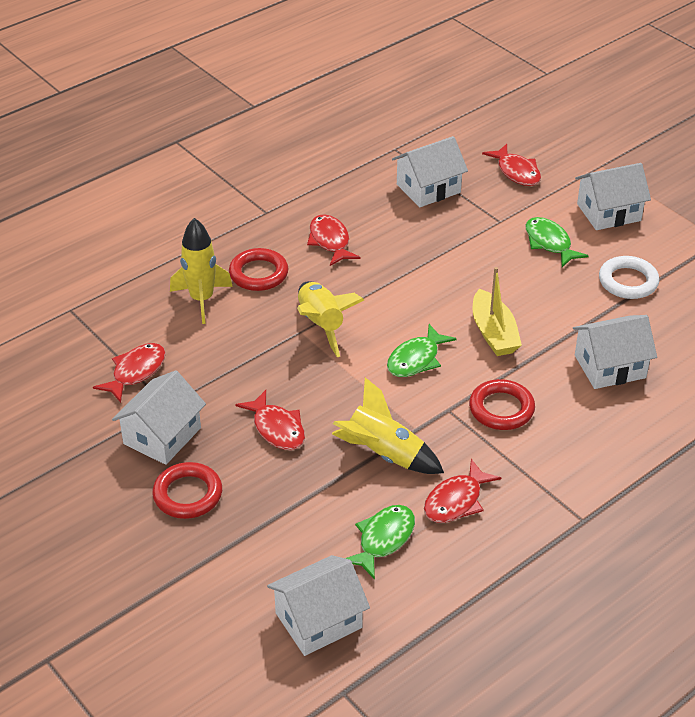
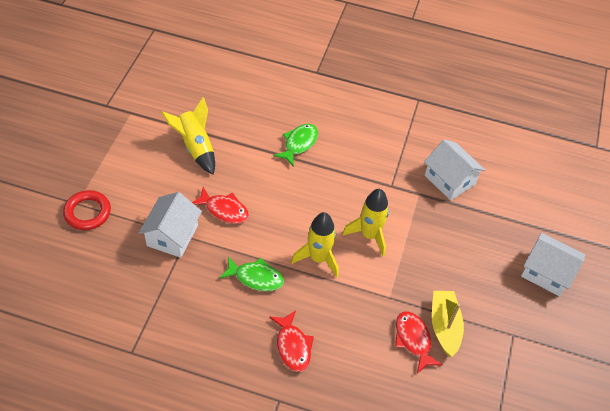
green fish: 3 -> 2
red fish: 5 -> 3
red ring: 3 -> 1
white house: 5 -> 3
white ring: 1 -> 0

